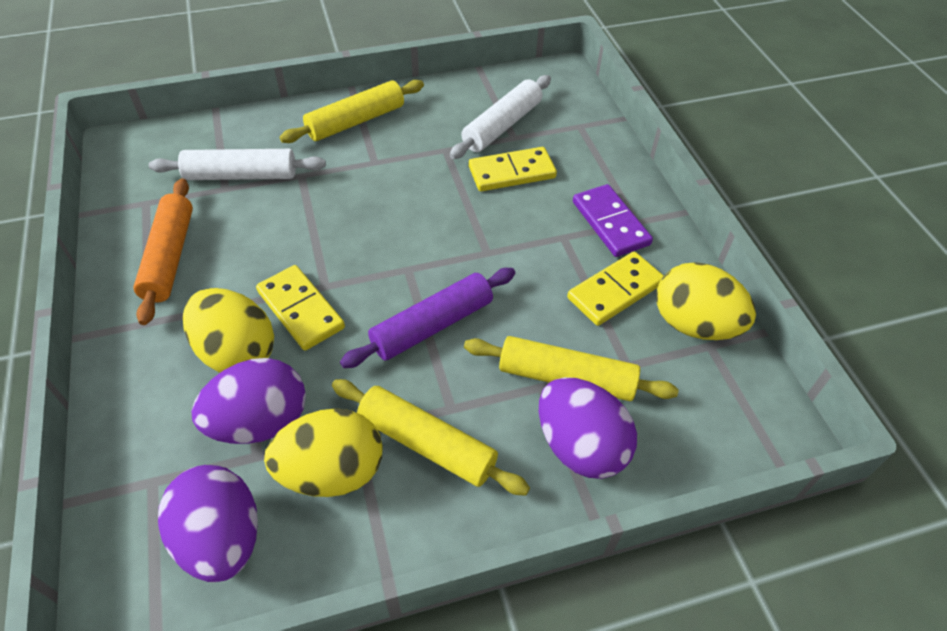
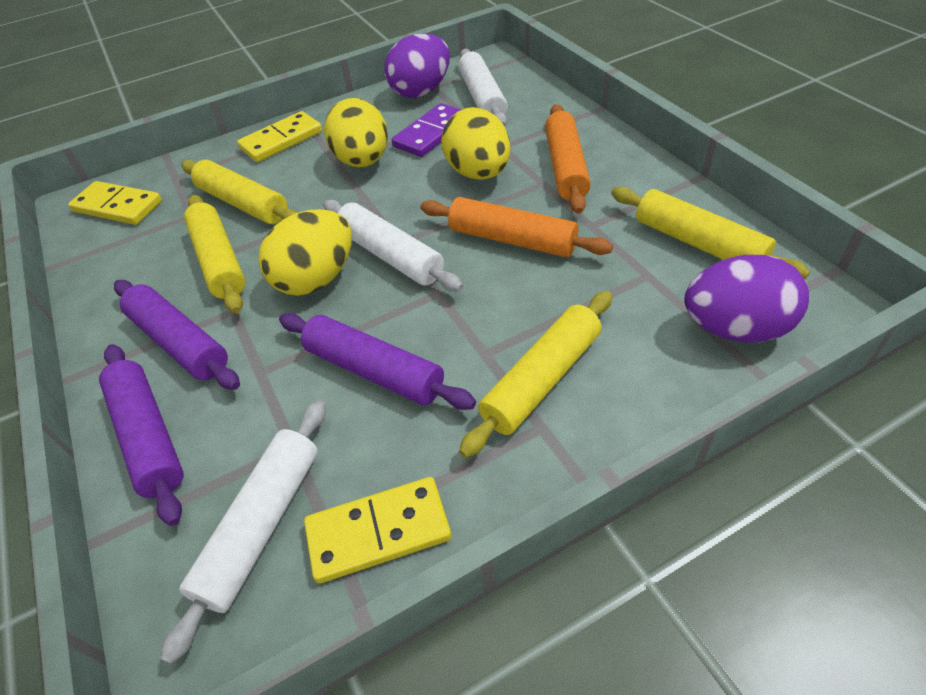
orange rolling pin: 1 -> 2
purple egg: 3 -> 2
purple rolling pin: 1 -> 3
white rolling pin: 2 -> 3
yellow rolling pin: 3 -> 4

